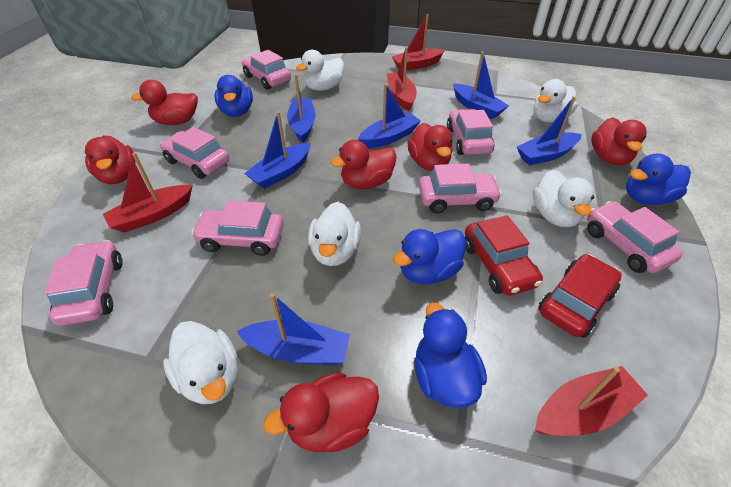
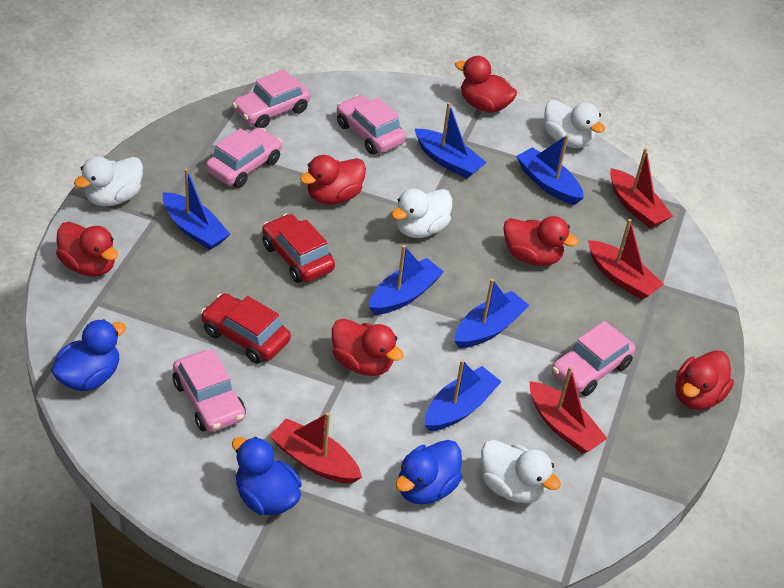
blue duck: 4 -> 3
pink car: 7 -> 5
white duck: 5 -> 4

